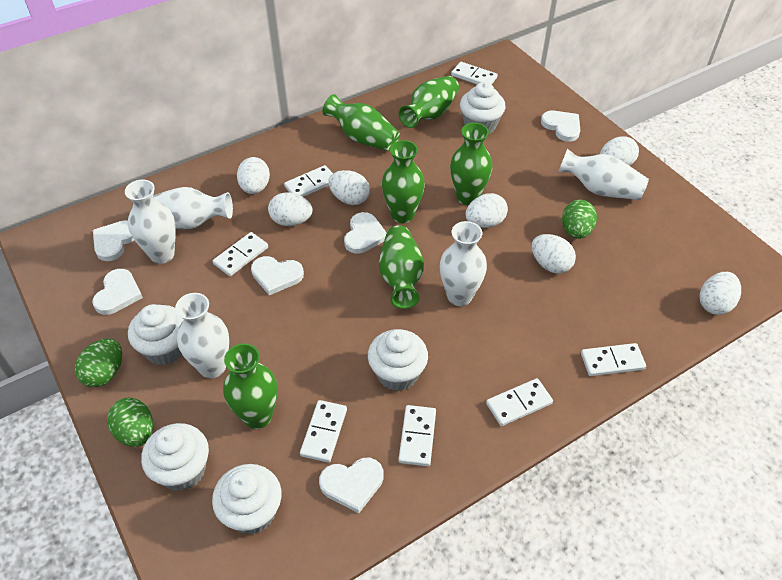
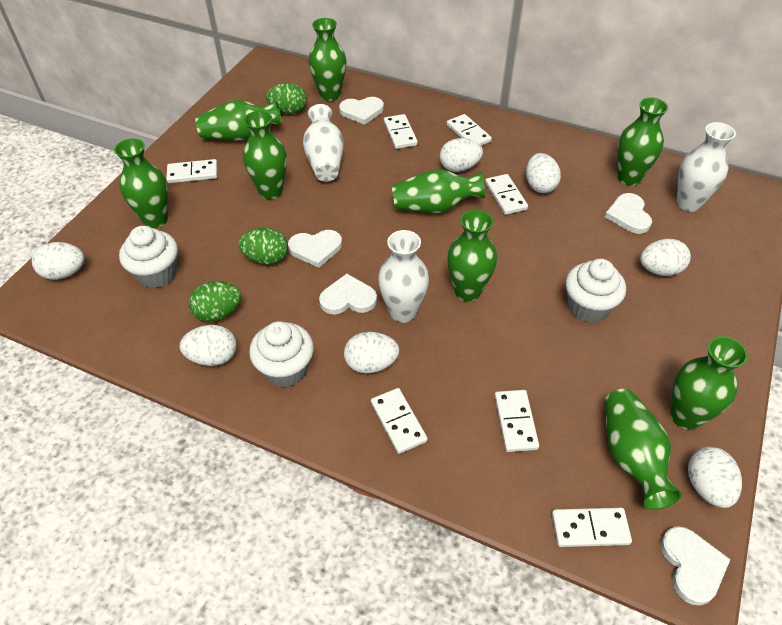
green vase: 6 -> 9
white cupcake: 5 -> 3
white heart: 6 -> 5
white vase: 5 -> 3

